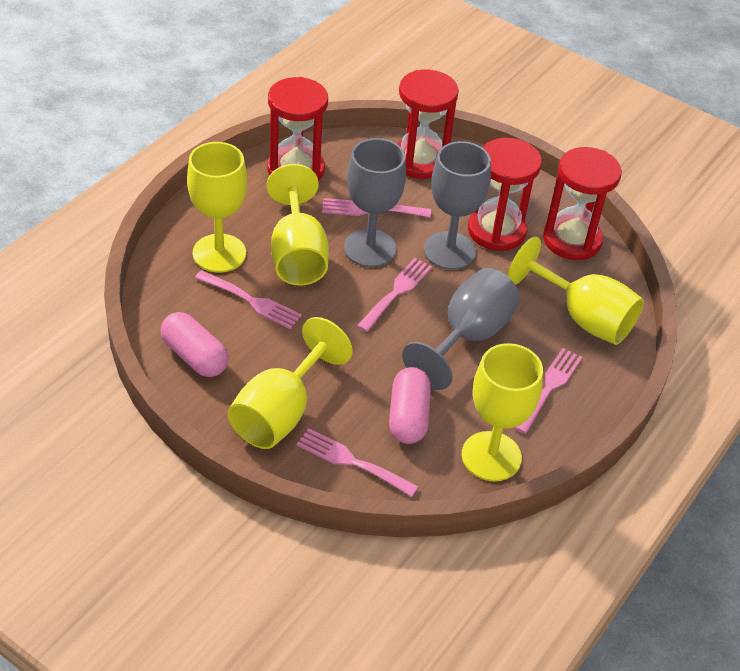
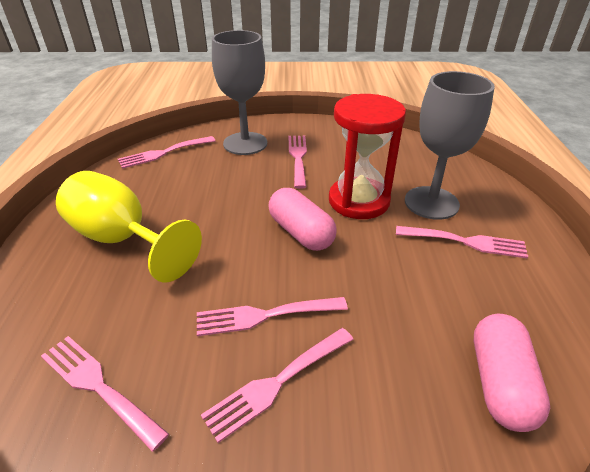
grey goblet: 3 -> 2
pink fork: 5 -> 6
red hourglass: 4 -> 1
yellow goblet: 5 -> 1

